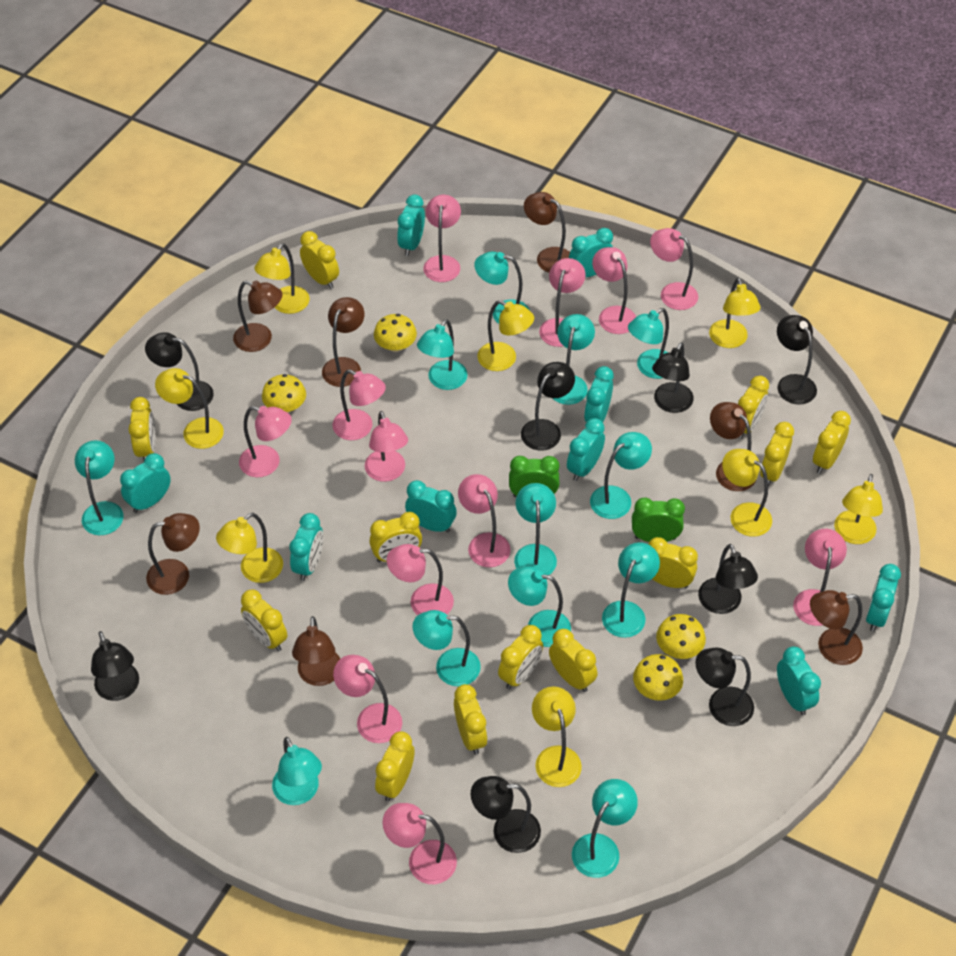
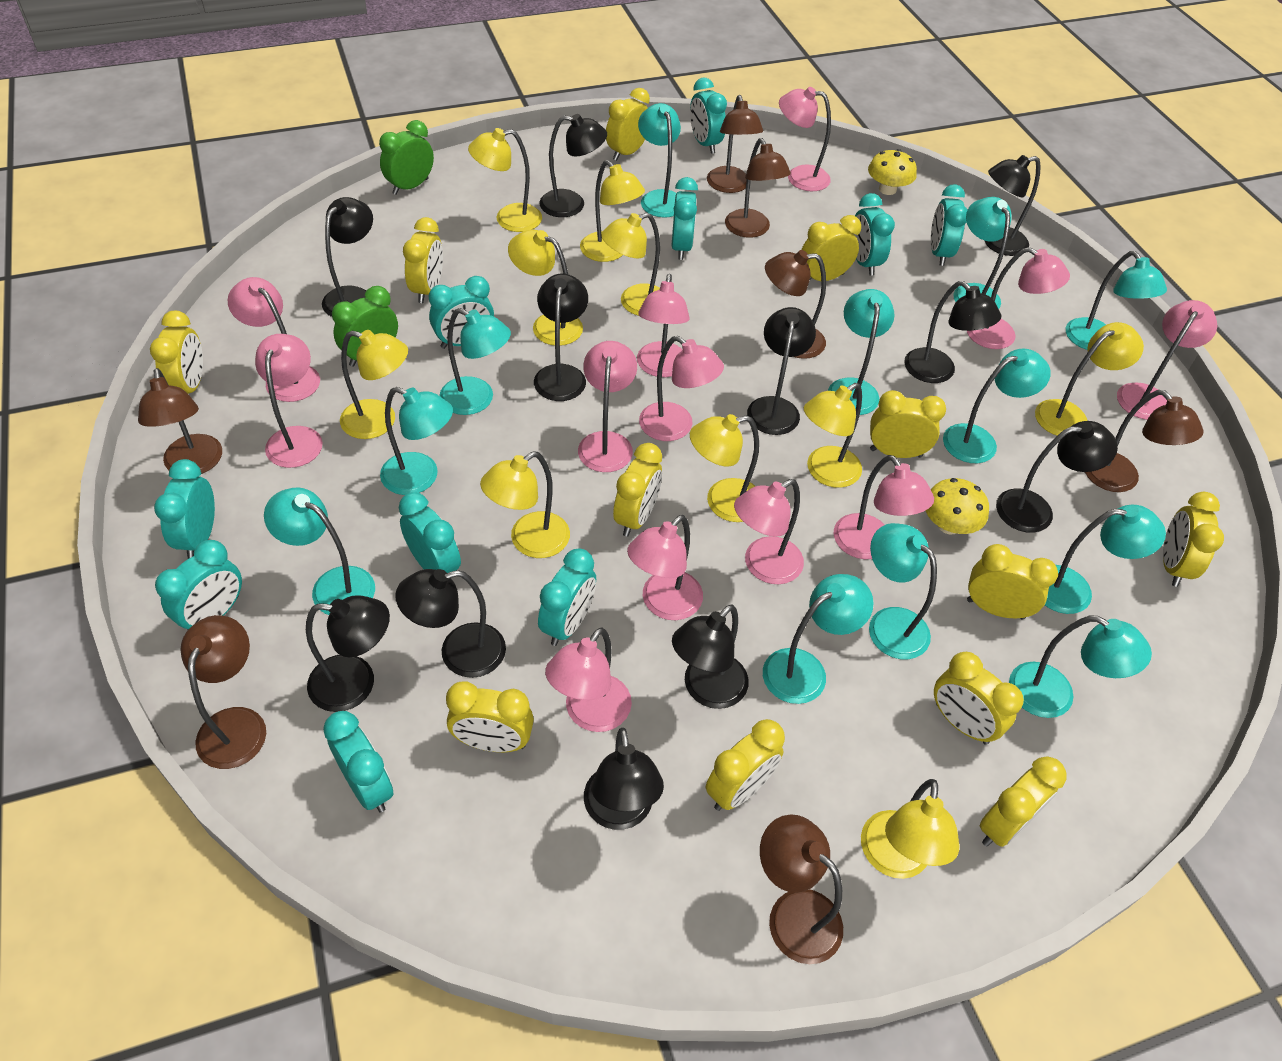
black lamp: 8 -> 11
turquoise clock: 9 -> 10
yellow lamp: 8 -> 10
yellow mushroom: 4 -> 2

